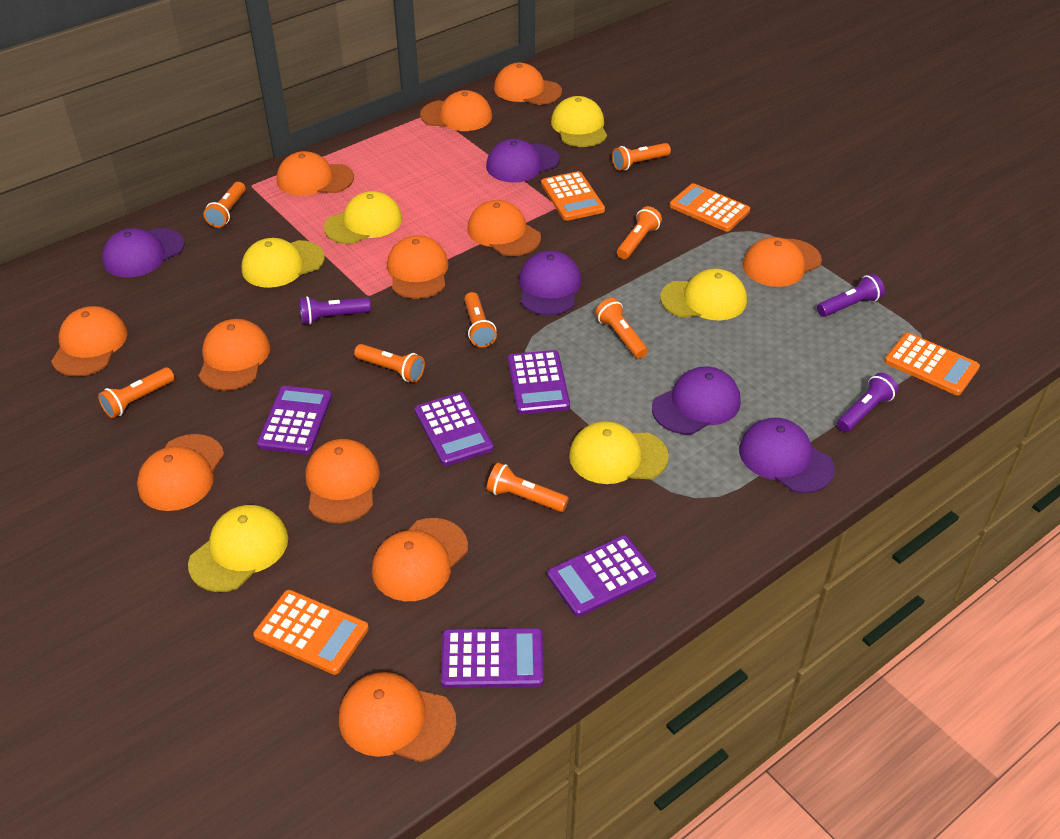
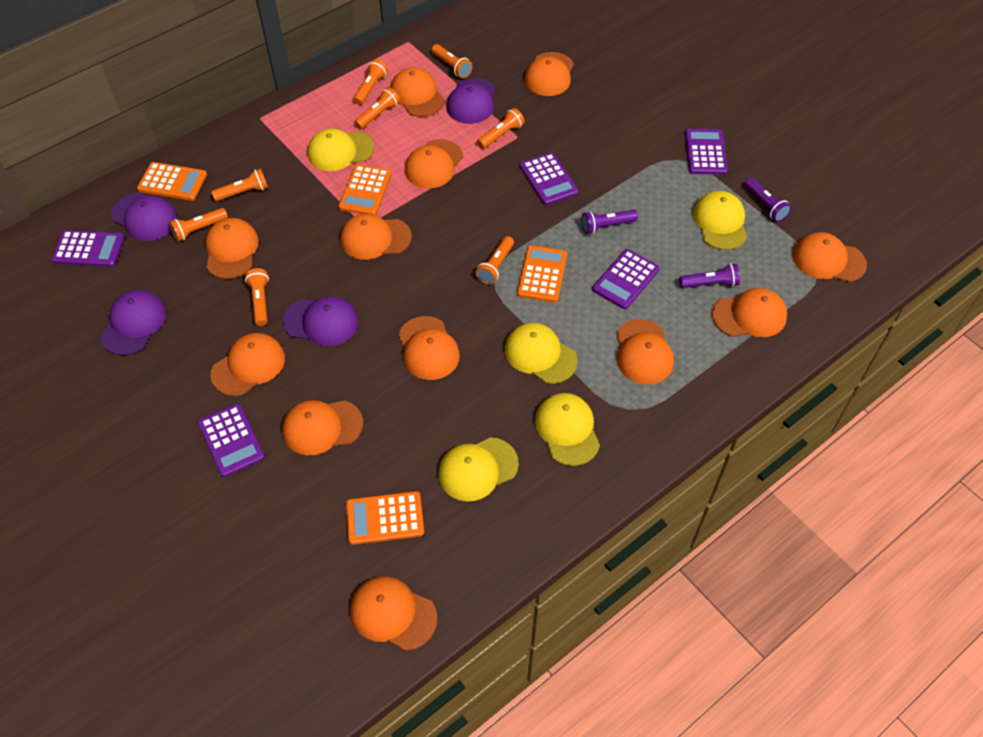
purple cap: 5 -> 4
yellow cap: 6 -> 5

